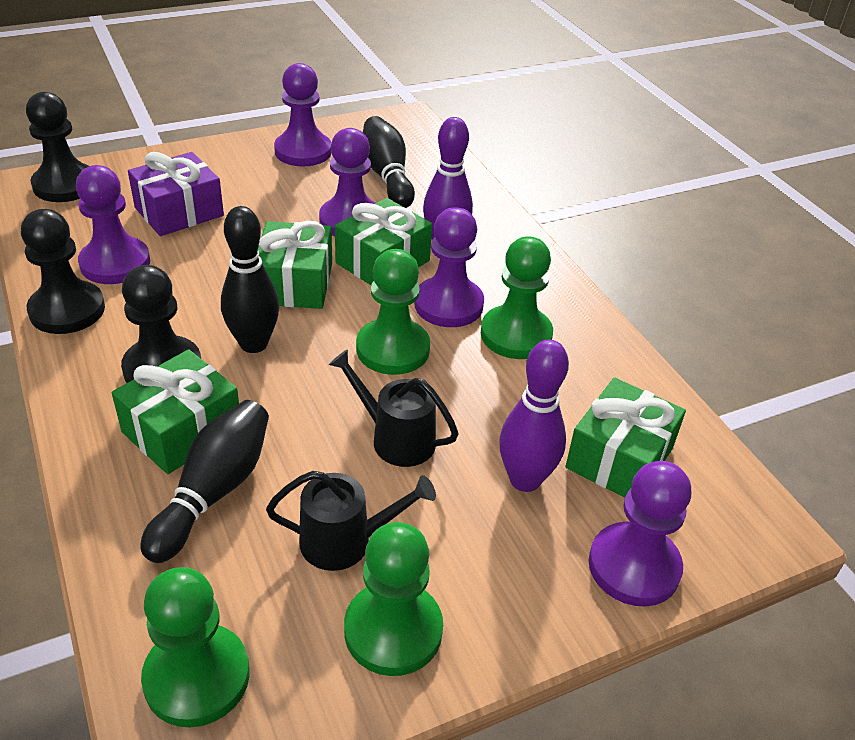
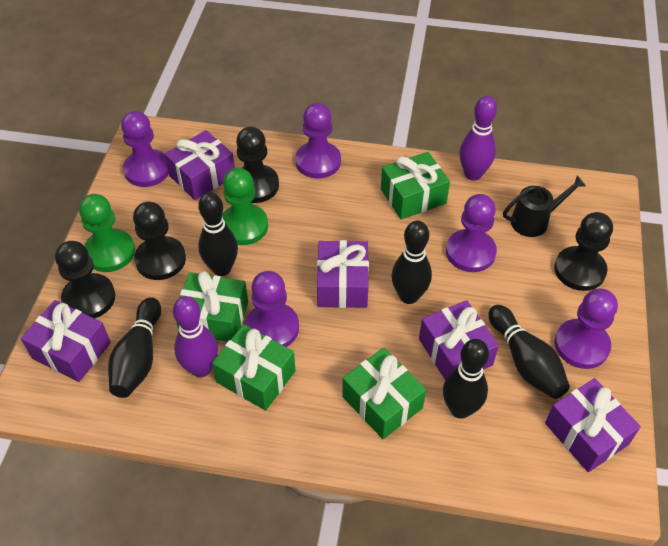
black bowling pin: 3 -> 5
black pawn: 3 -> 4
black watering can: 2 -> 1
green pawn: 4 -> 2
purple gift: 1 -> 5

